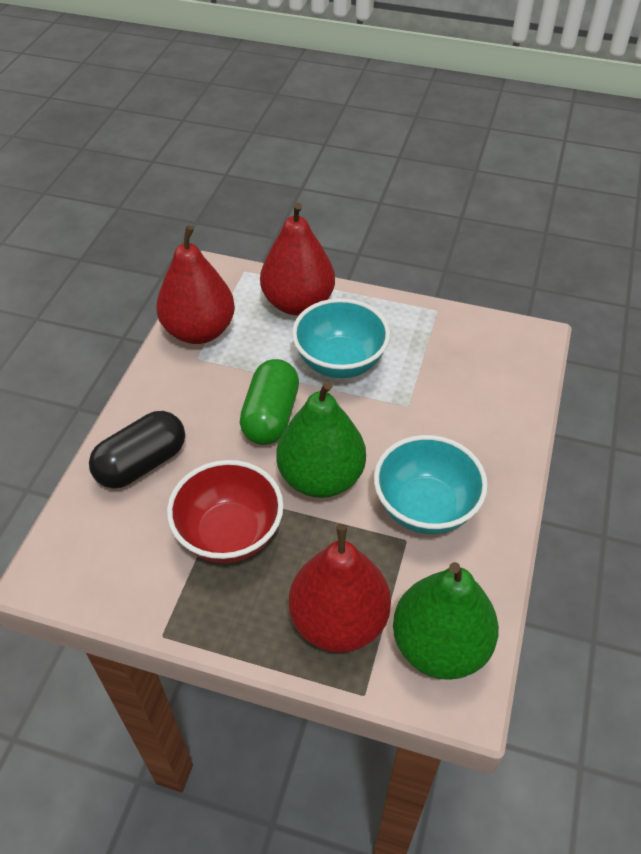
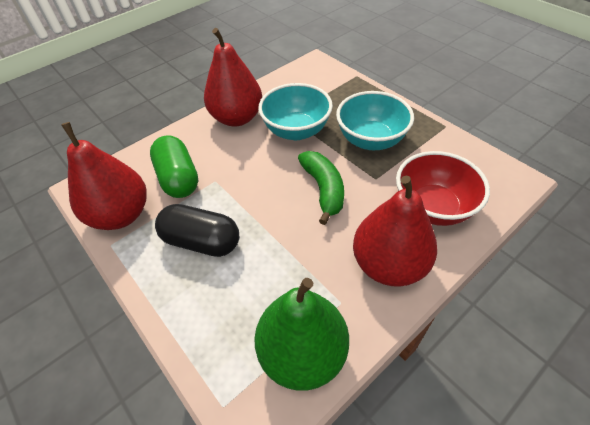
green banana: 0 -> 1
green pear: 2 -> 1

